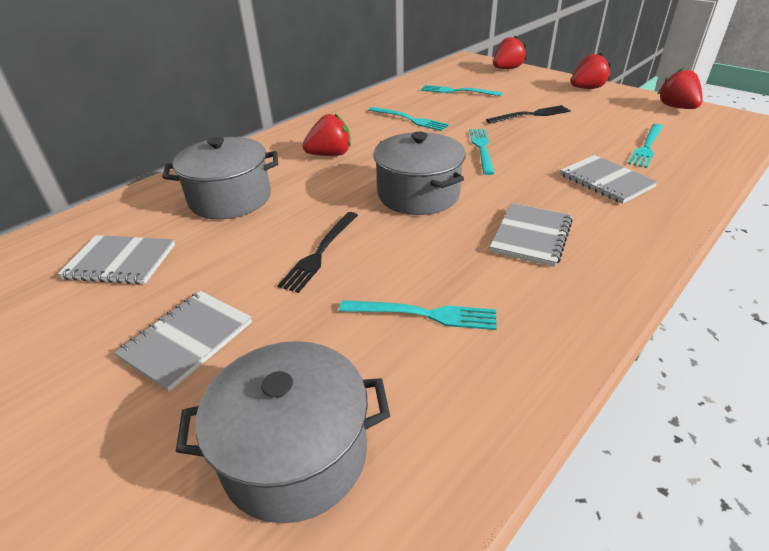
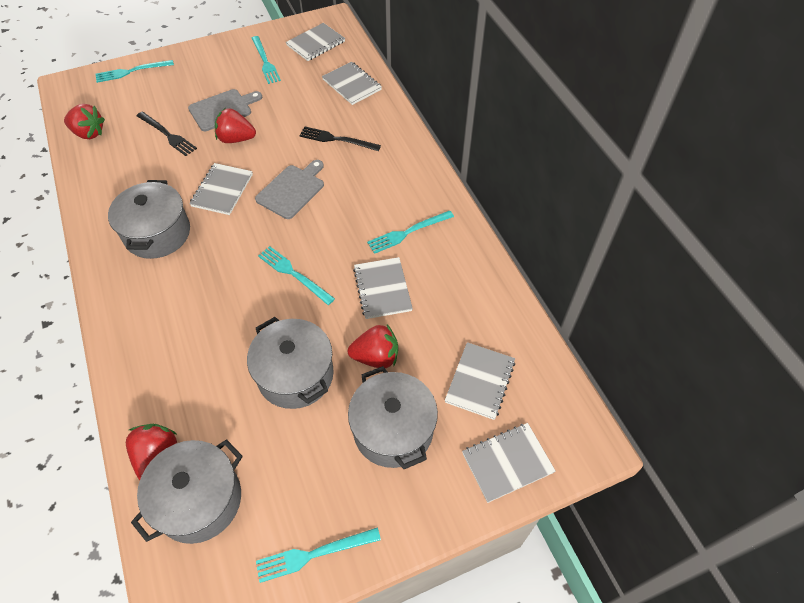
grey cutting board: 0 -> 2
grey notebook: 4 -> 6
grey pot: 3 -> 4

